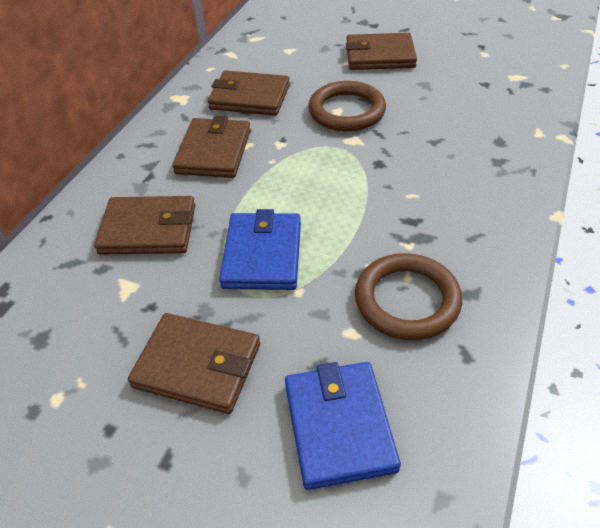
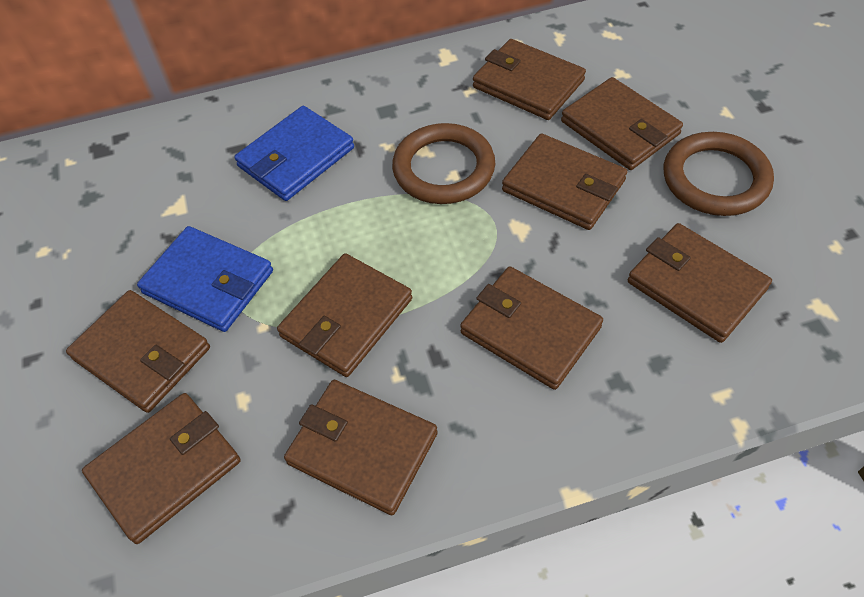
brown wallet: 5 -> 9

